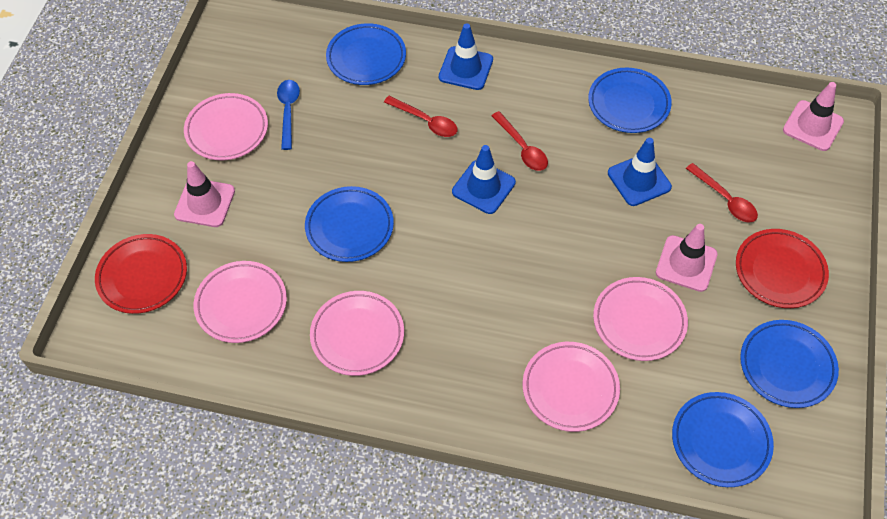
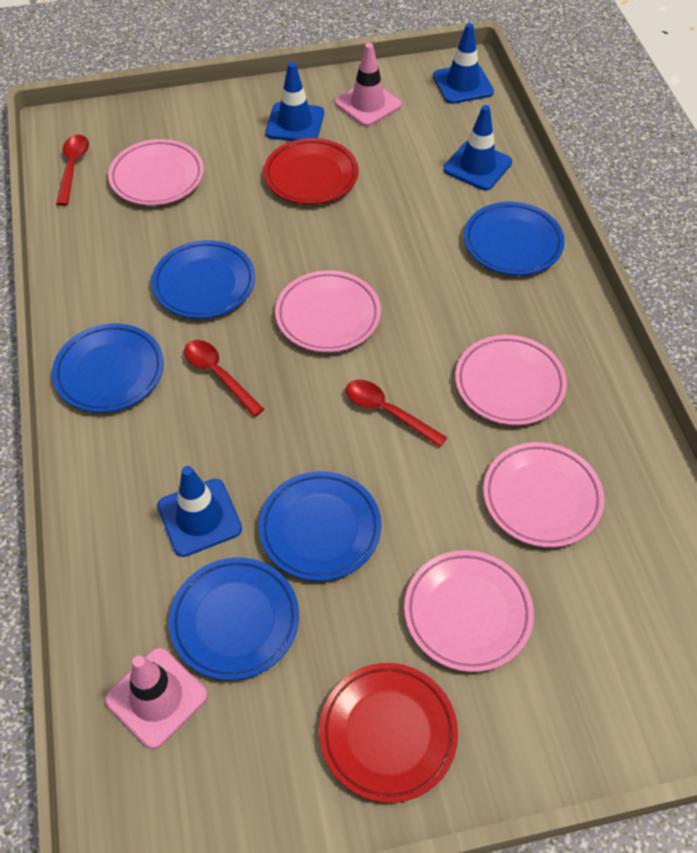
blue spoon: 1 -> 0
blue traffic cone: 3 -> 4
pink traffic cone: 3 -> 2

